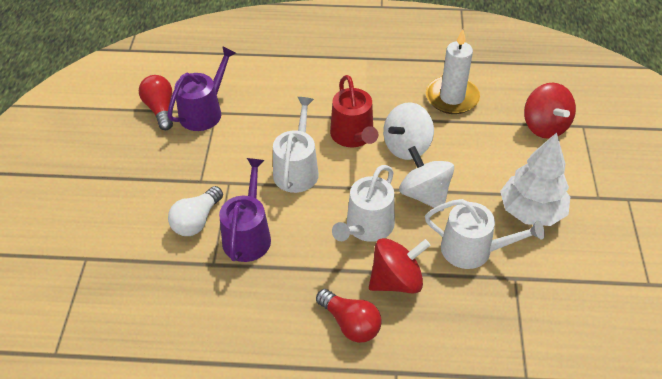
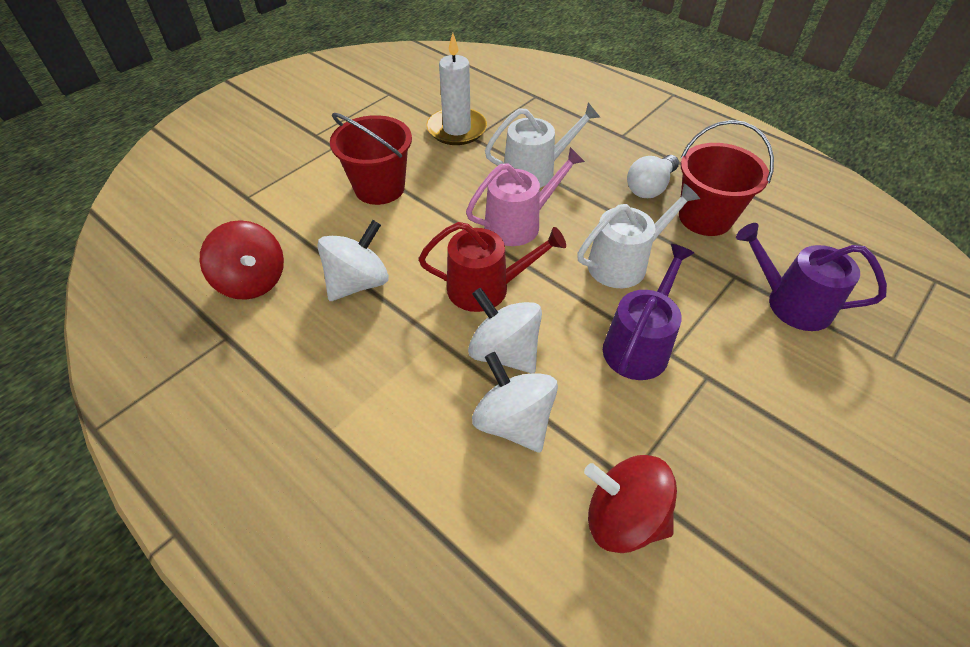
pink watering can: 0 -> 1
red bucket: 0 -> 2
red light bulb: 2 -> 0
white spinning top: 2 -> 3
white tree: 1 -> 0
white watering can: 3 -> 2

